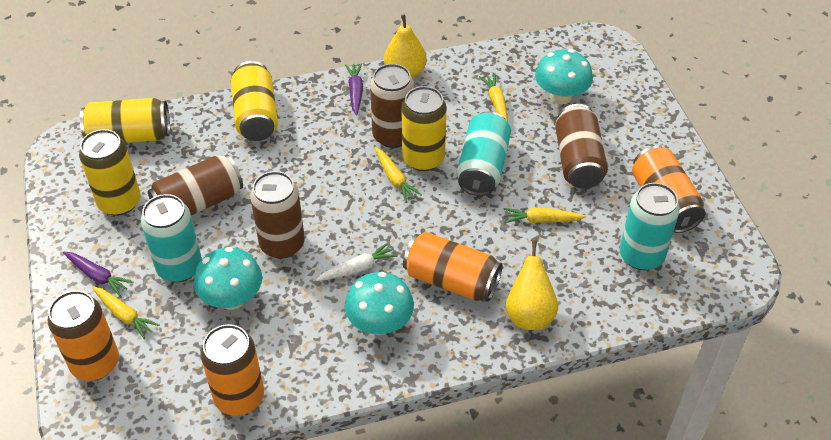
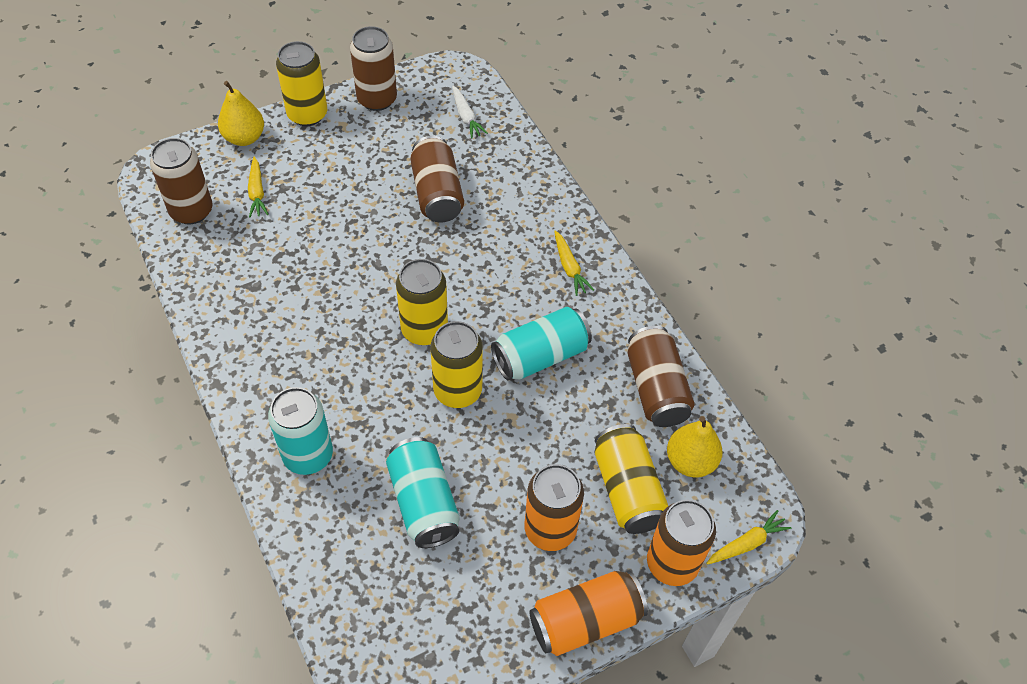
orange can: 4 -> 3
purple carrot: 2 -> 0
turquoise mushroom: 3 -> 0
yellow carrot: 4 -> 3

